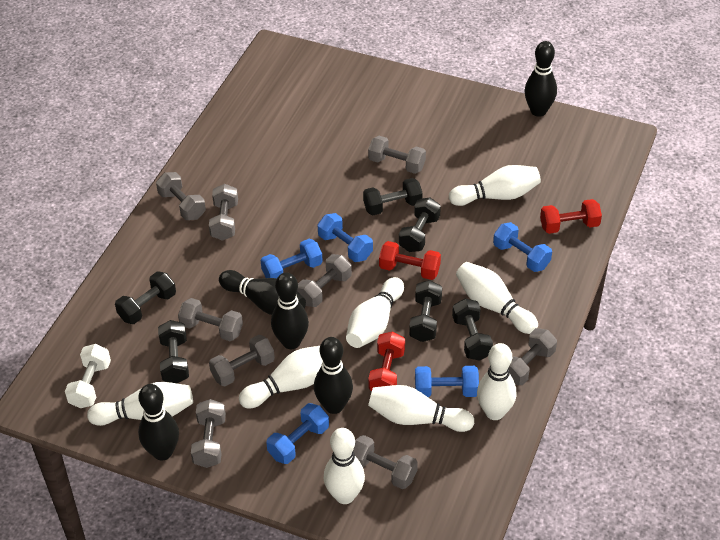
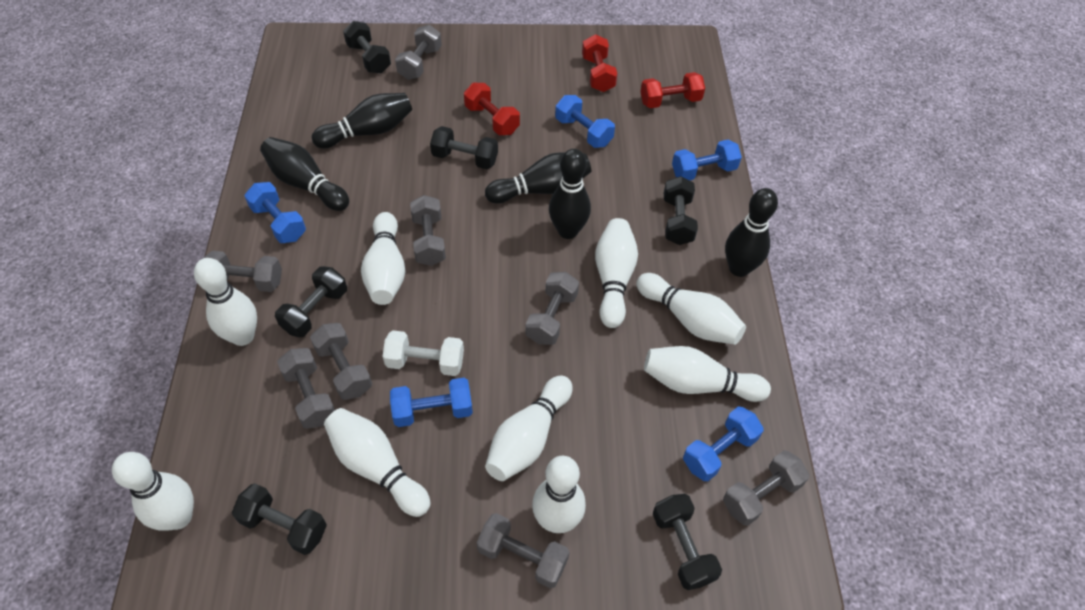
grey dumbbell: 9 -> 8
white bowling pin: 8 -> 9

